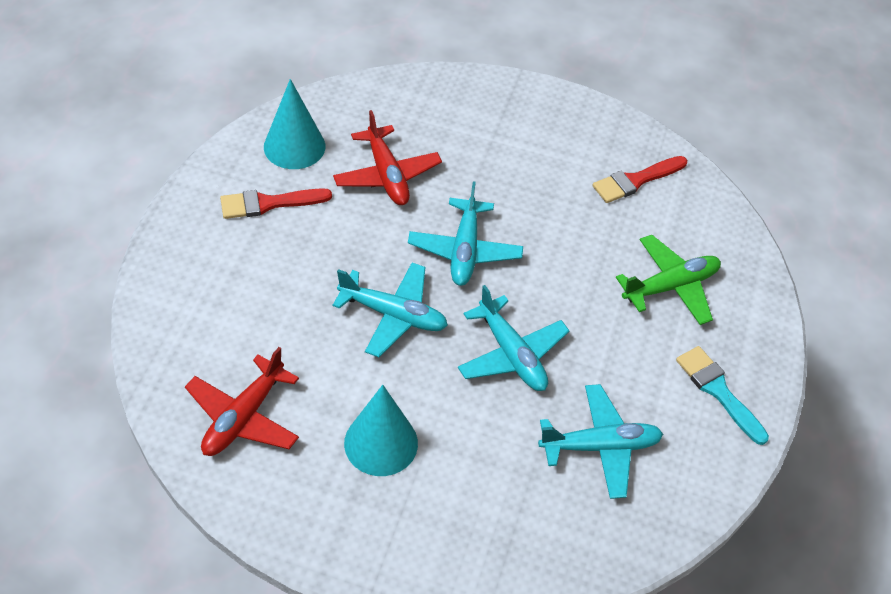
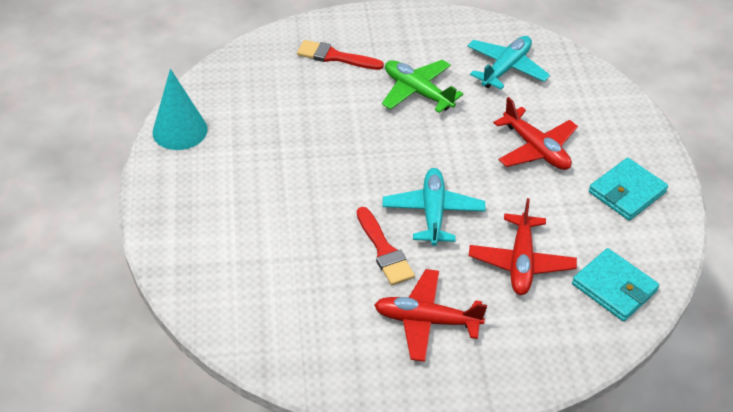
red plane: 2 -> 3
turquoise brush: 1 -> 0
turquoise cone: 2 -> 1
turquoise plane: 4 -> 2
turquoise wallet: 0 -> 2

